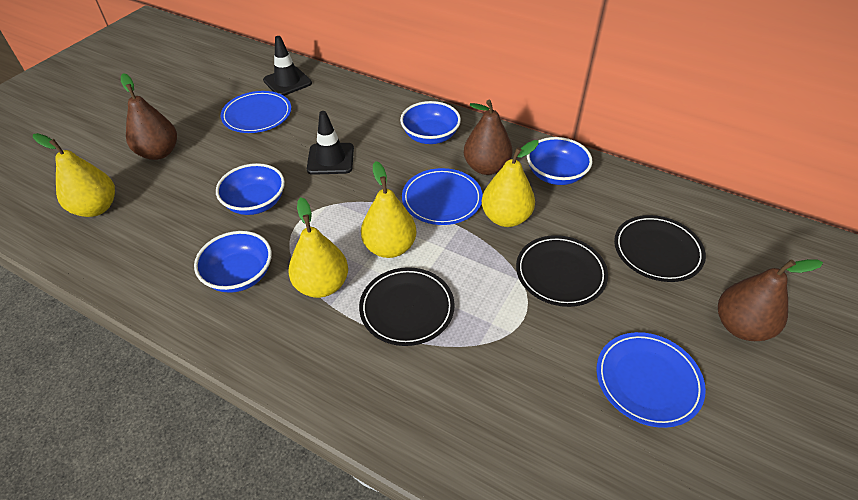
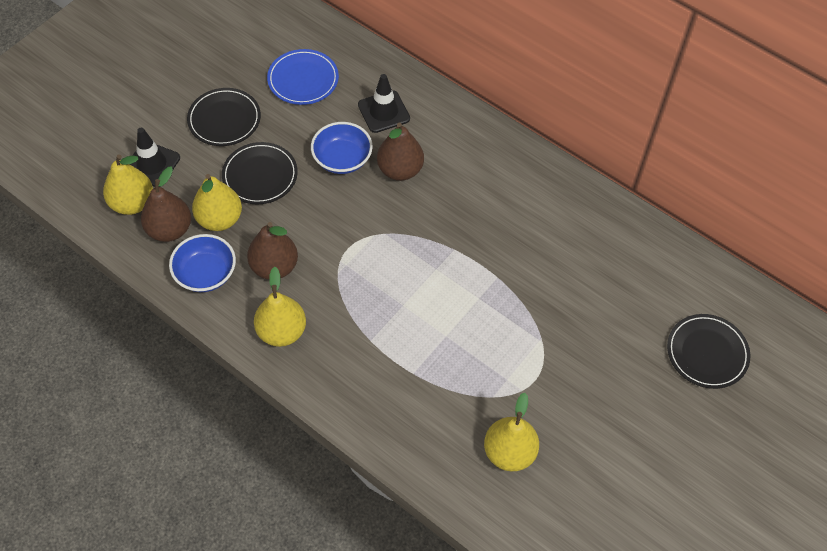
blue bowl: 4 -> 2
blue plate: 3 -> 1

